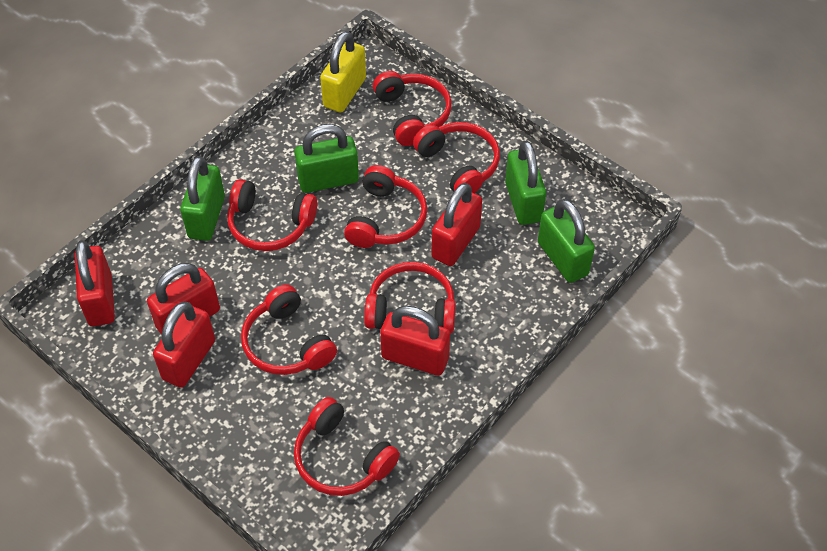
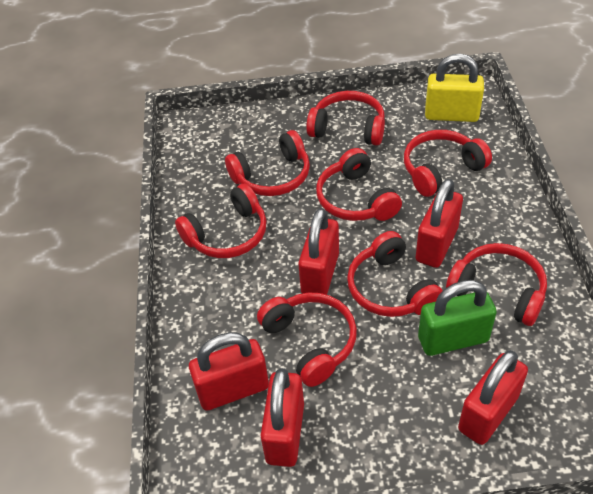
green padlock: 4 -> 1
red headphones: 7 -> 8

